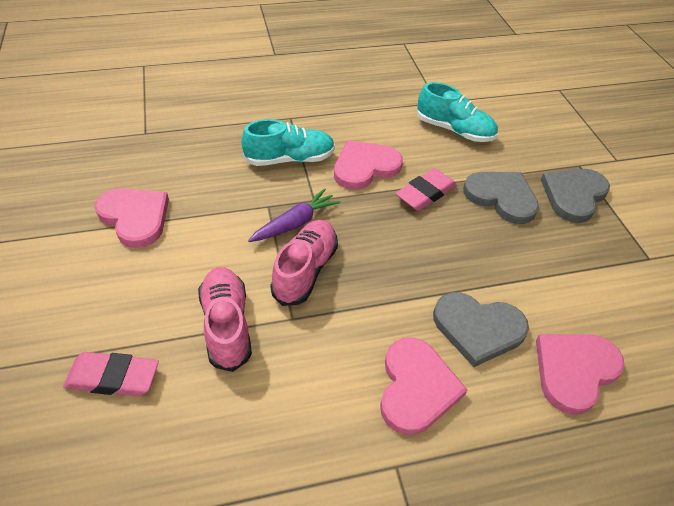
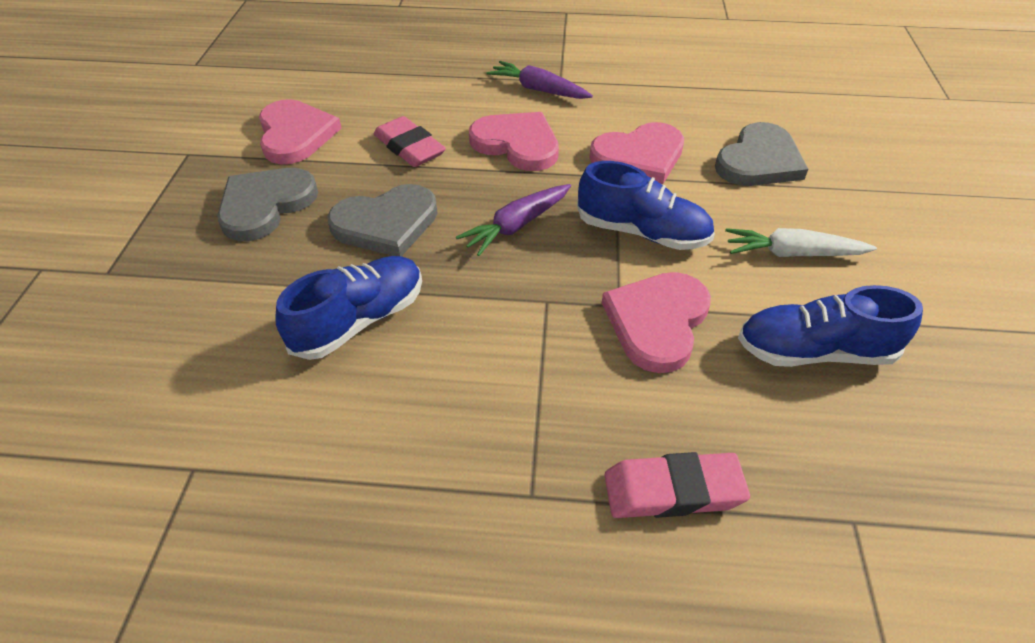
blue shoe: 0 -> 3
pink shoe: 2 -> 0
purple carrot: 1 -> 2
turquoise shoe: 2 -> 0
white carrot: 0 -> 1

